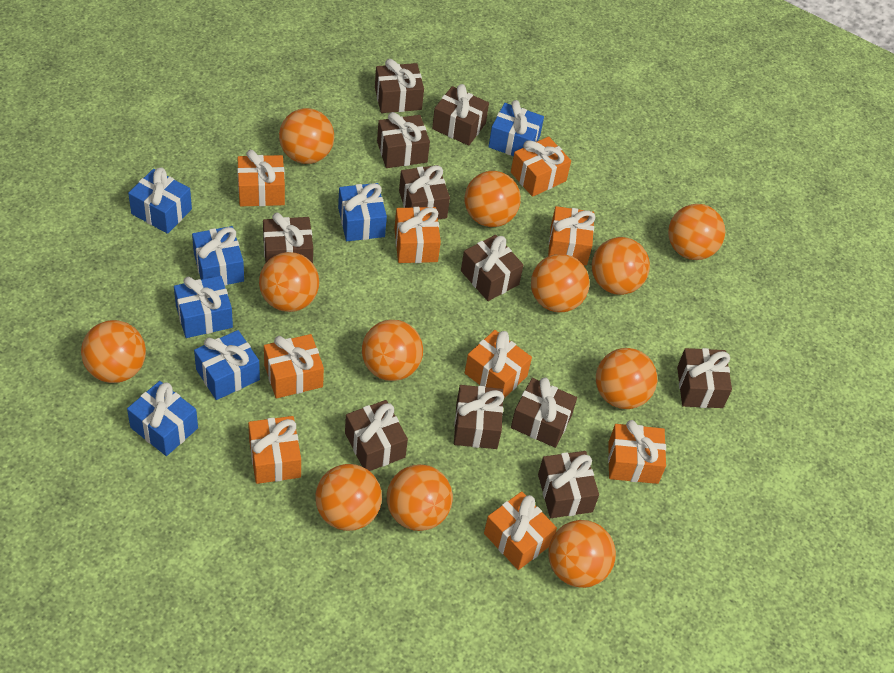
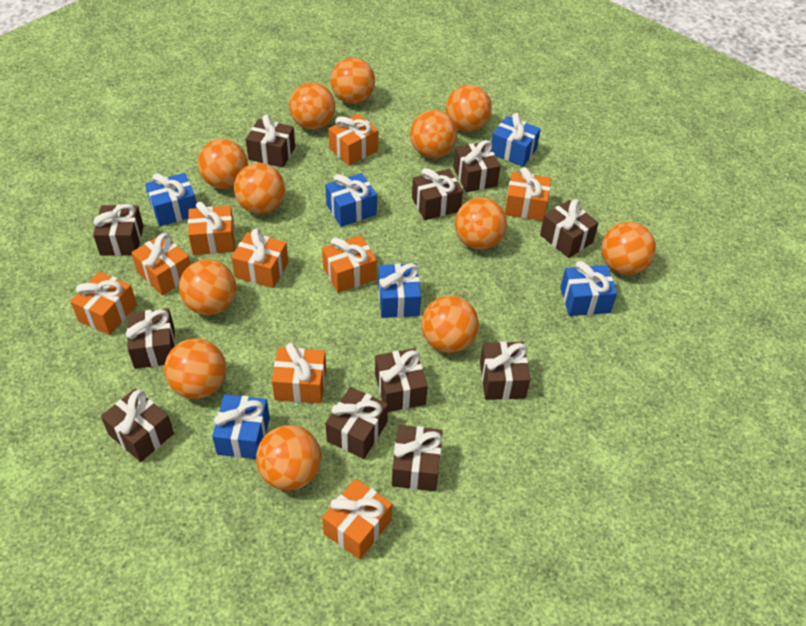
blue gift: 7 -> 6

